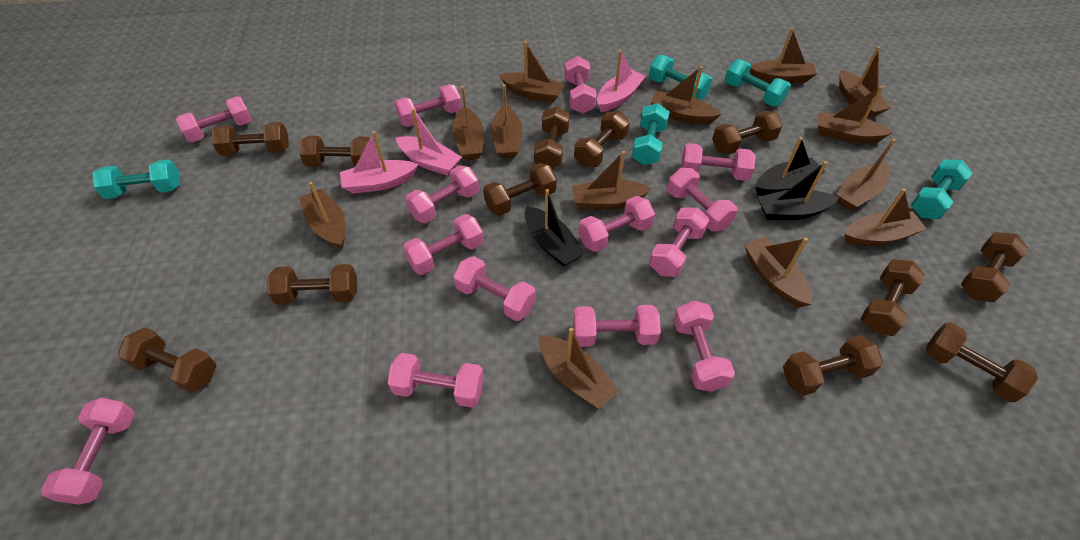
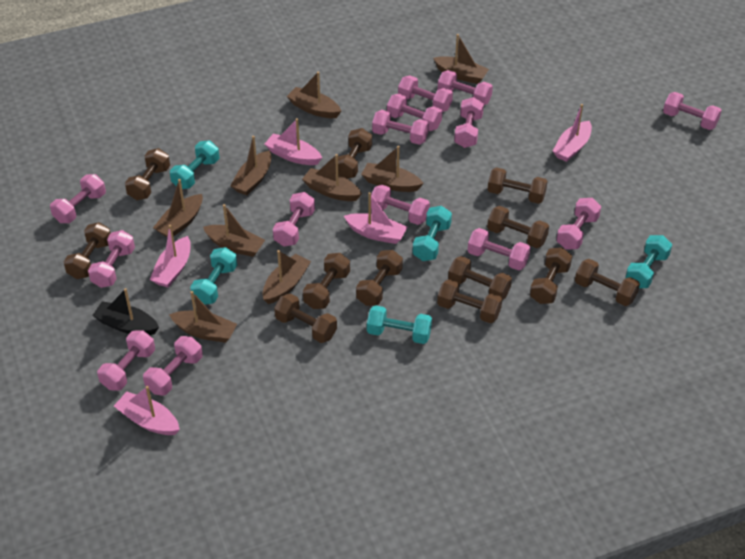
black boat: 3 -> 1
brown boat: 13 -> 9
pink boat: 3 -> 5

